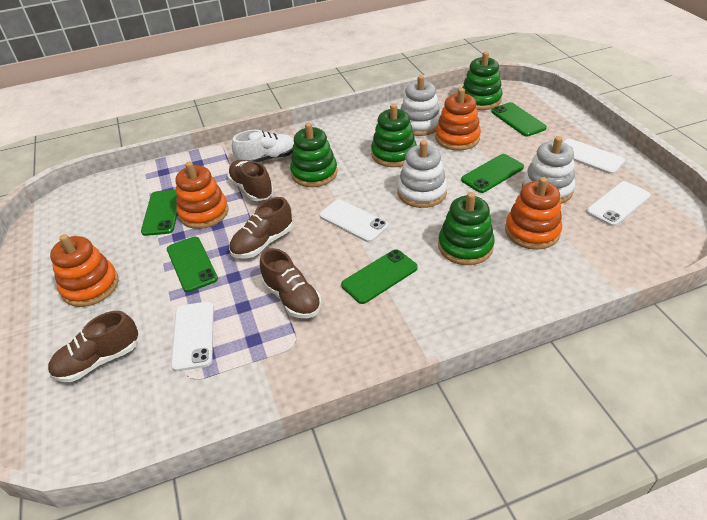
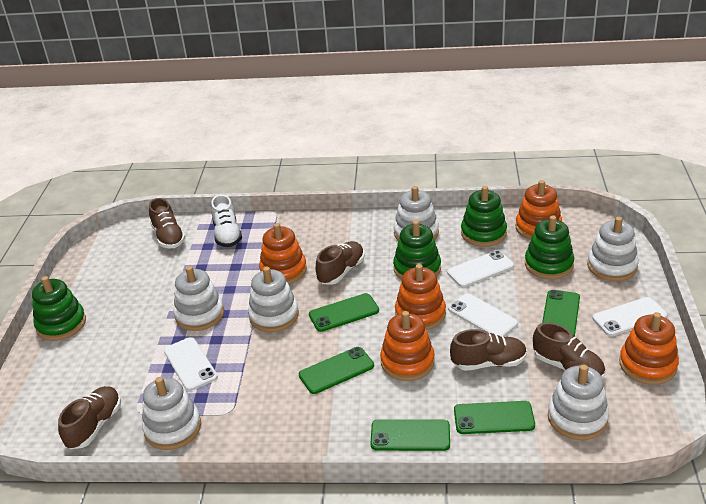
brown shoe: 4 -> 5
orange stacking toy: 4 -> 5
white stacking toy: 3 -> 6

